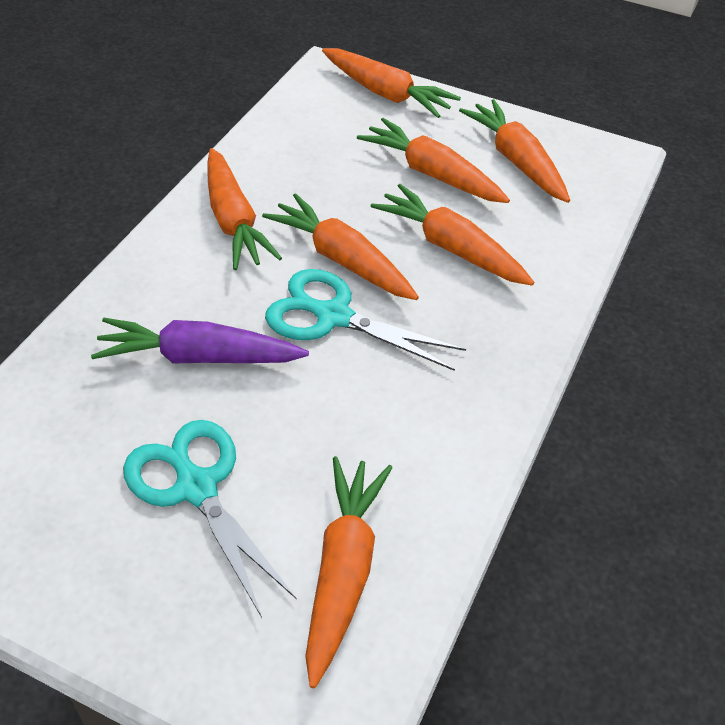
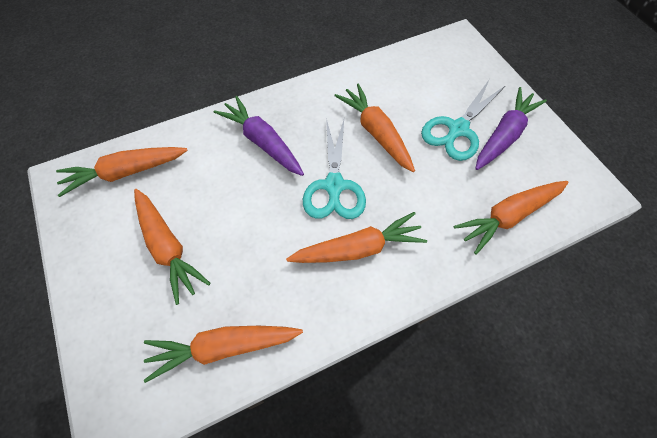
orange carrot: 7 -> 6
purple carrot: 1 -> 2

